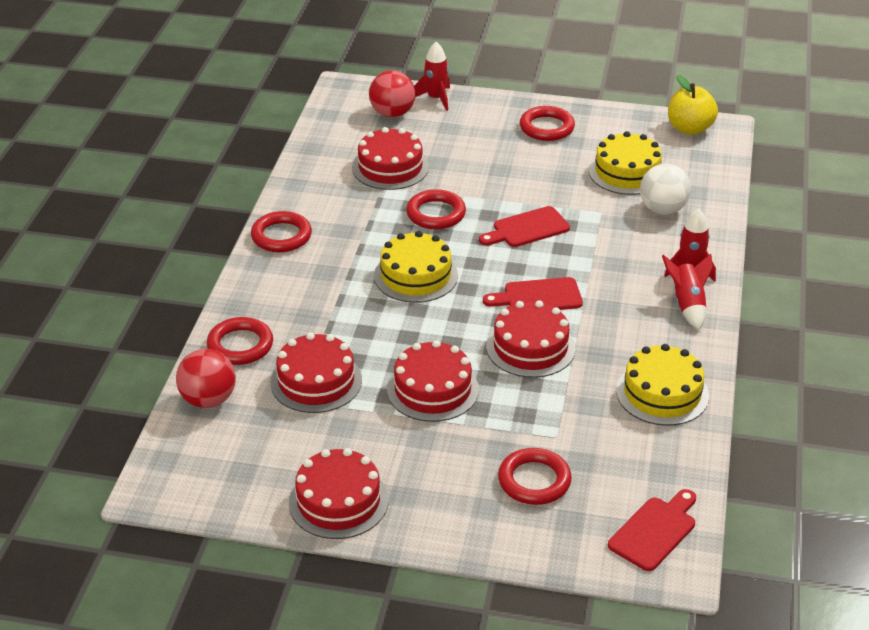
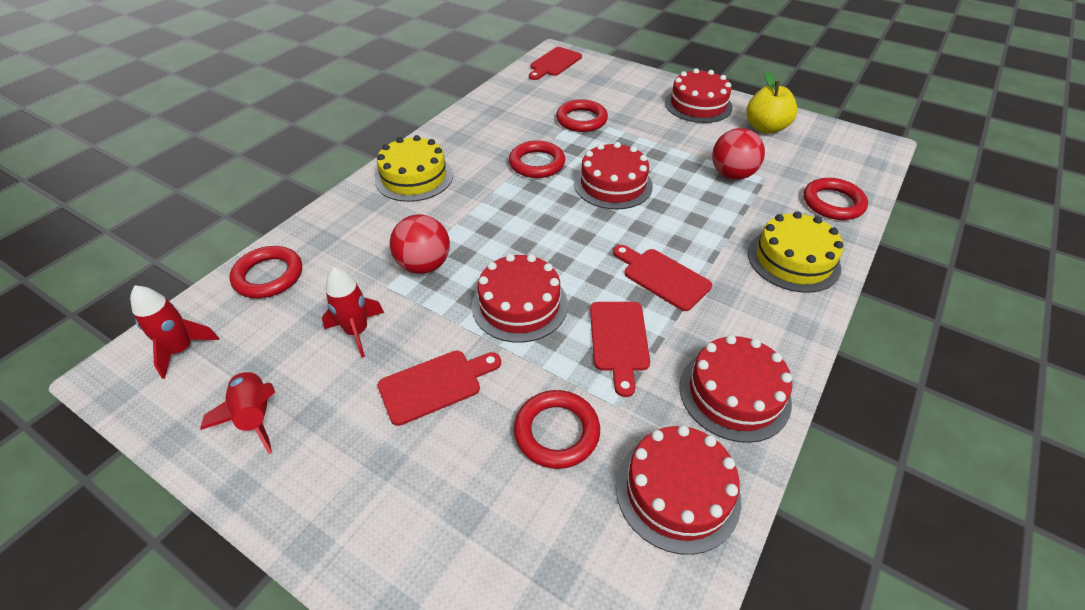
red cutting board: 3 -> 4
white ball: 1 -> 0
yellow cake: 3 -> 2

